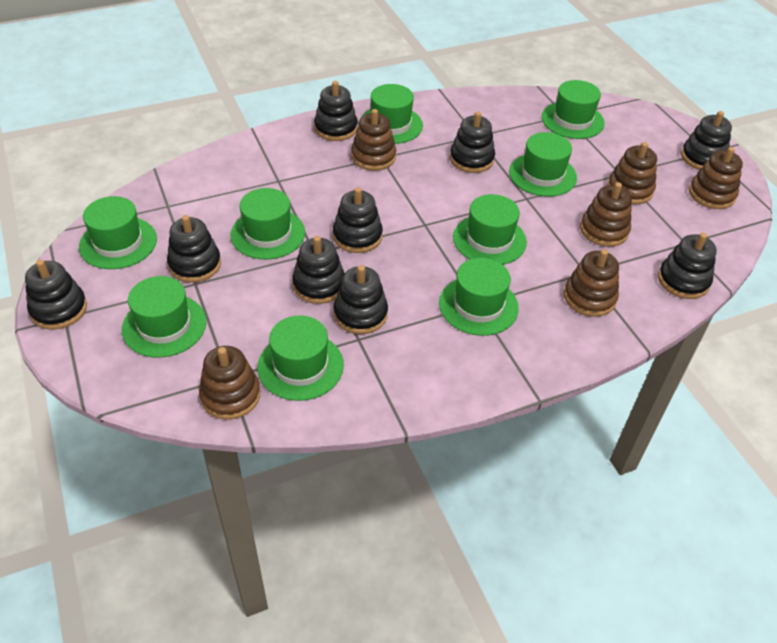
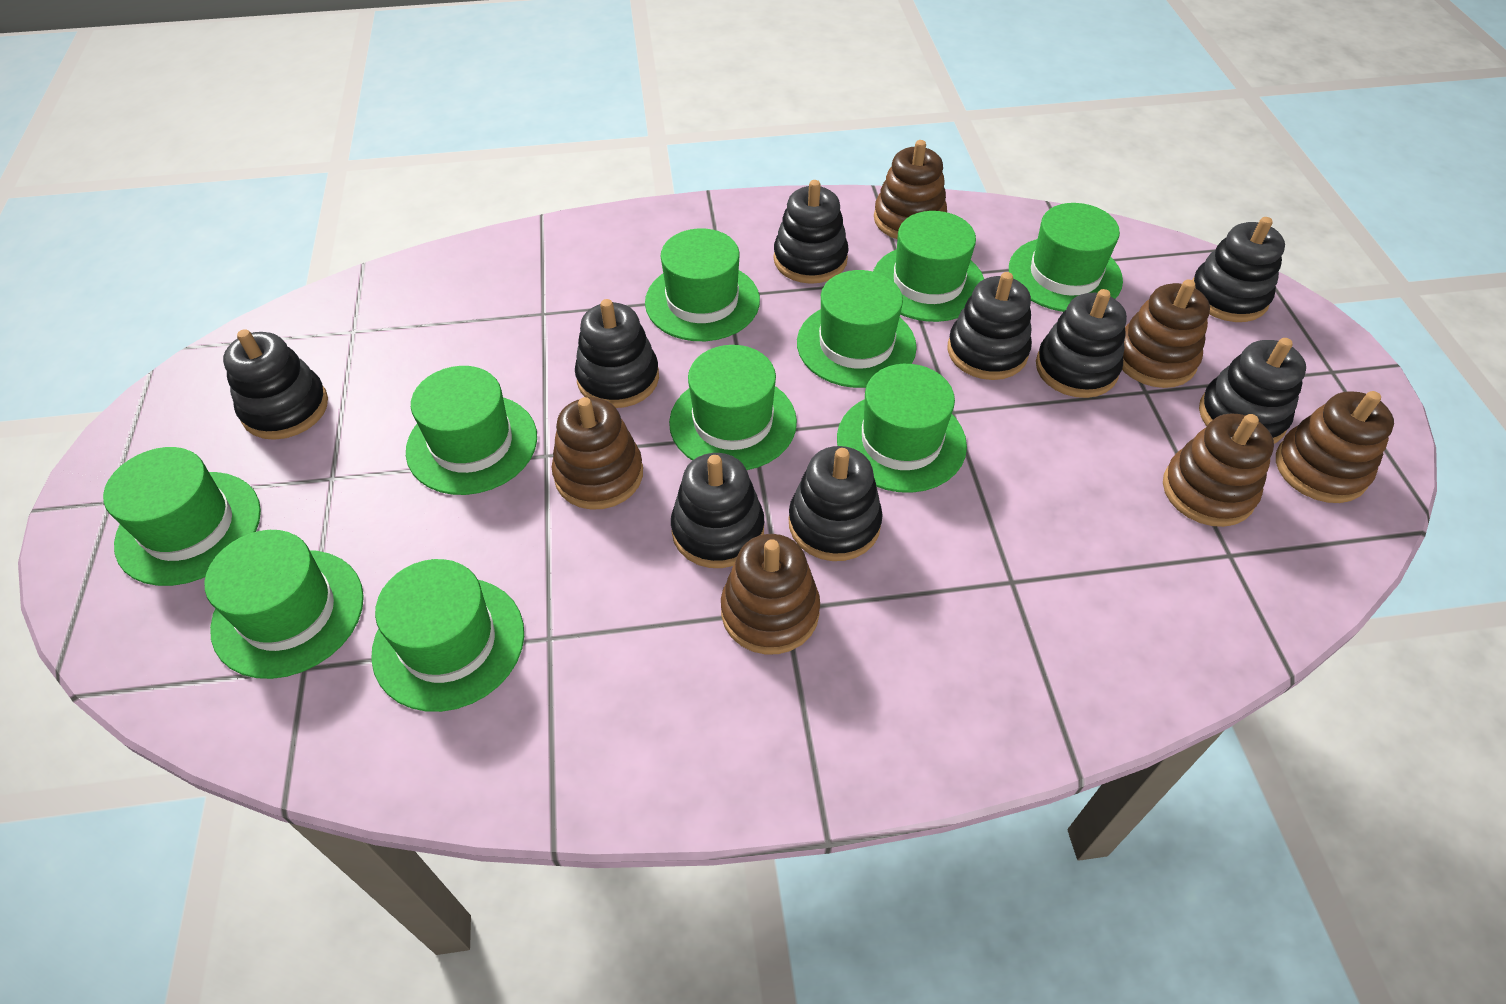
green hat: 9 -> 10

